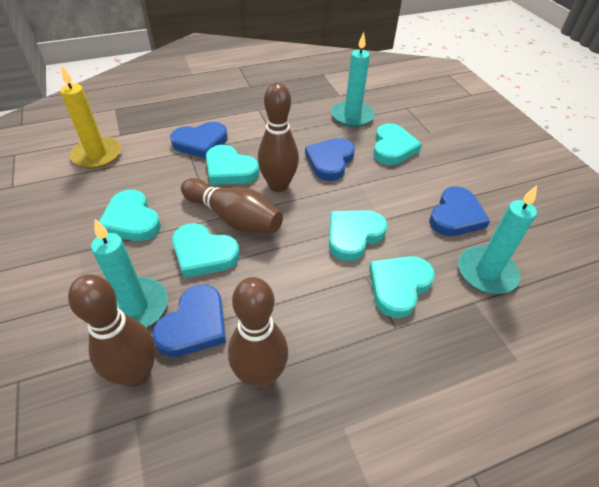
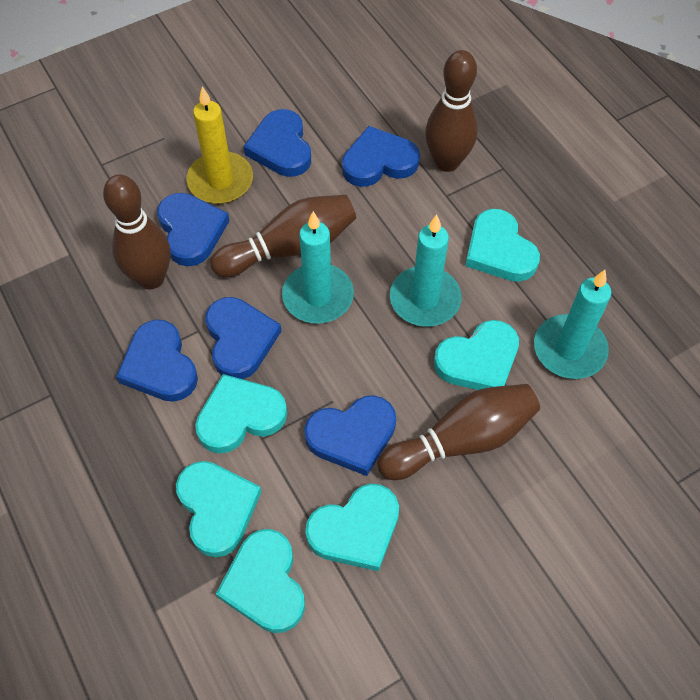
blue heart: 4 -> 6

